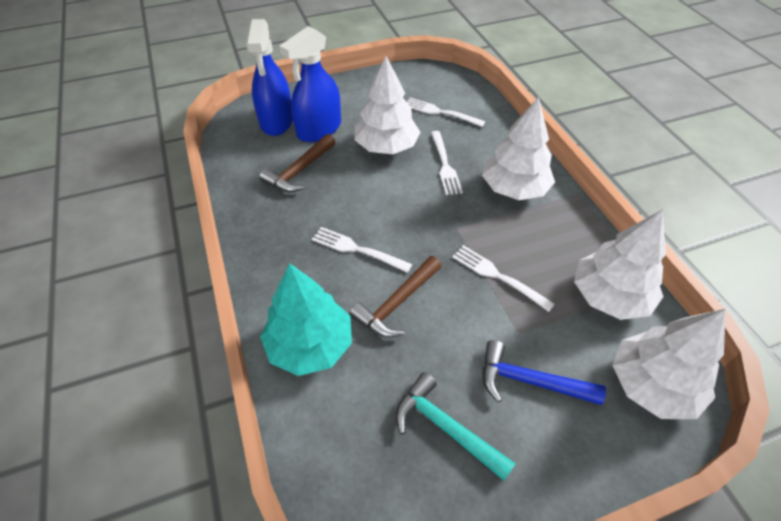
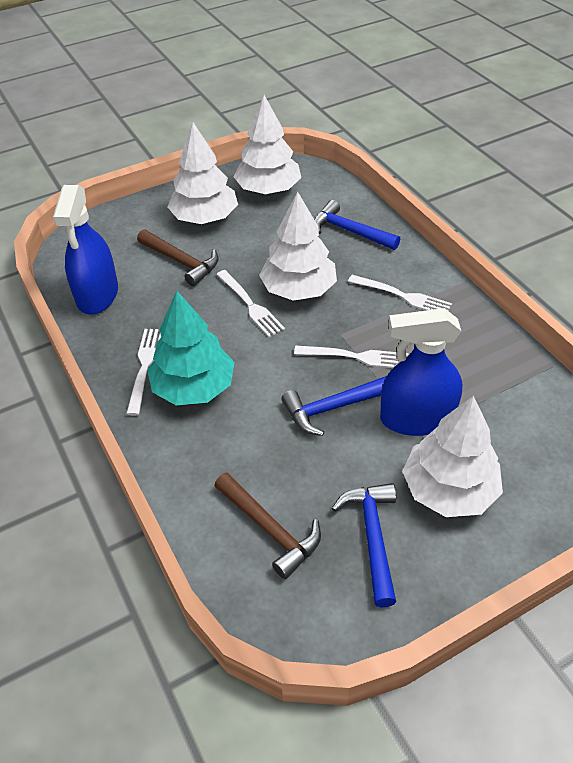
blue hammer: 1 -> 3
turquoise hammer: 1 -> 0

